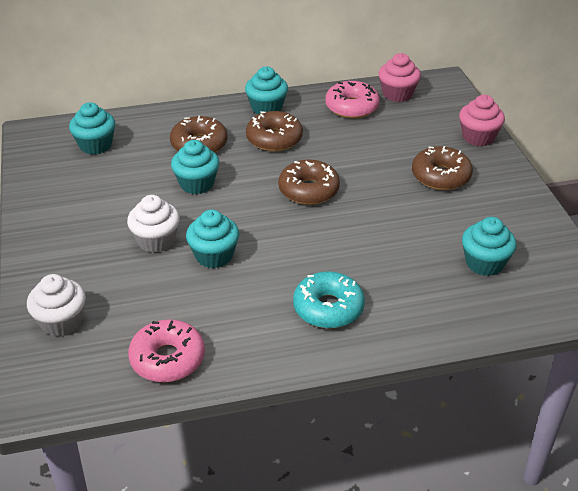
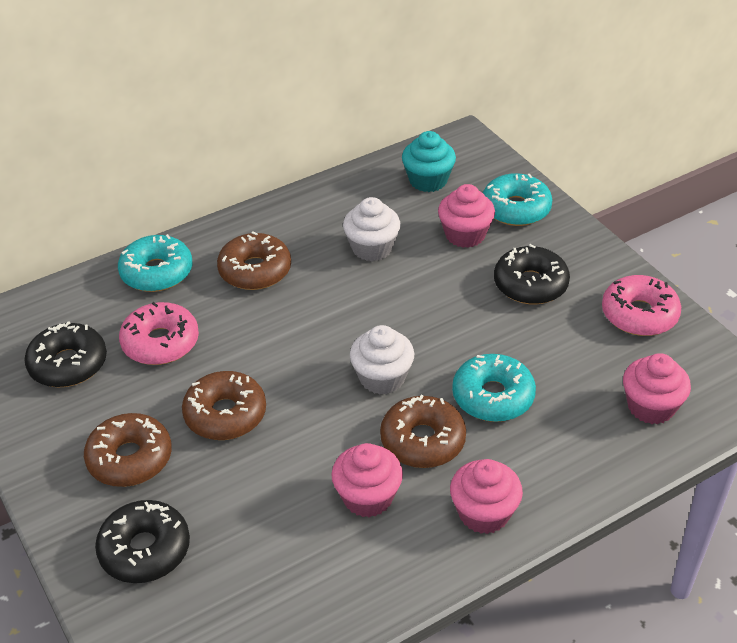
black donut: 0 -> 3
pink cupcake: 2 -> 4
turquoise cupcake: 5 -> 1
turquoise donut: 1 -> 3

